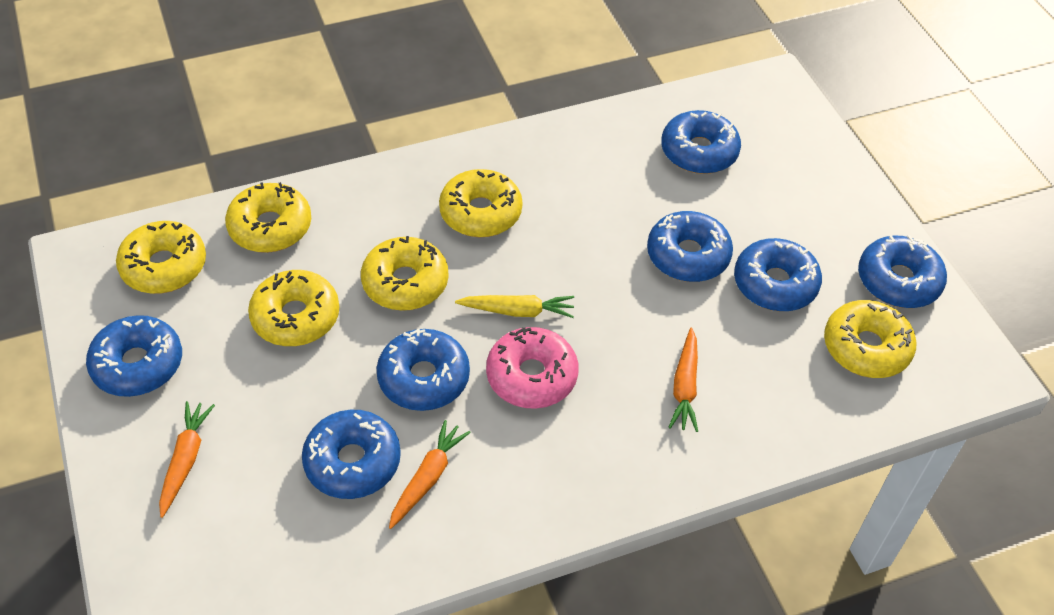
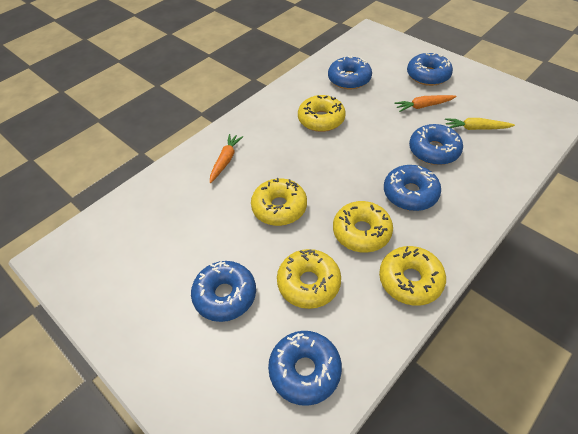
blue donut: 7 -> 6
orange carrot: 3 -> 2
pink donut: 1 -> 0
yellow donut: 6 -> 5

